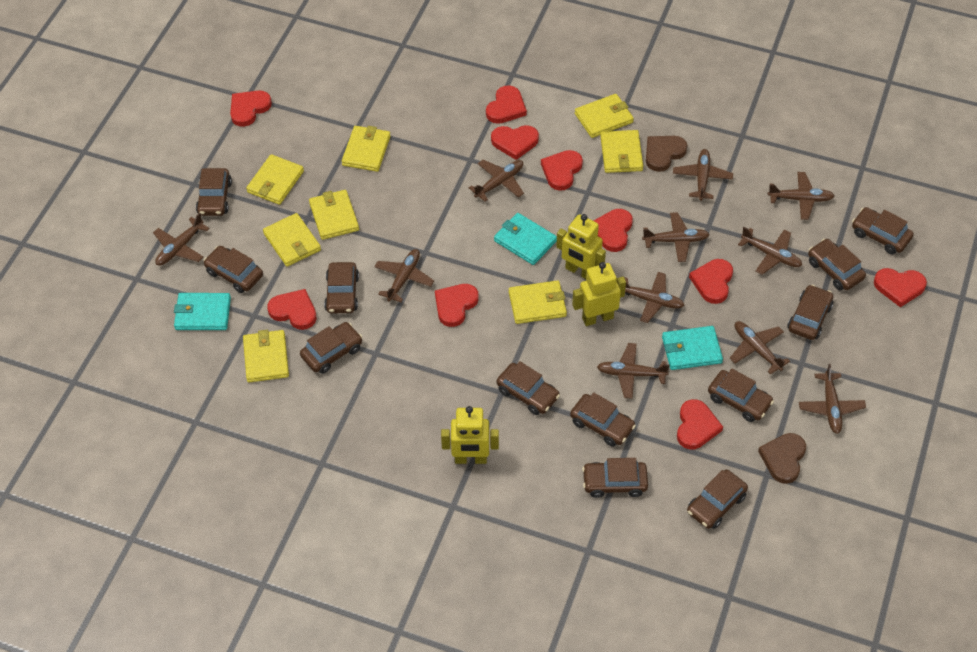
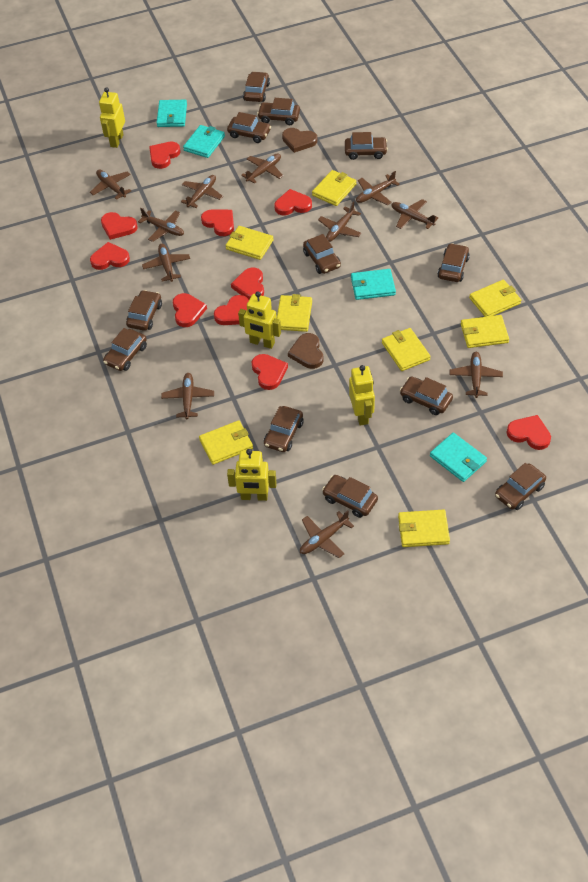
turquoise wallet: 3 -> 4
yellow robot: 3 -> 4

